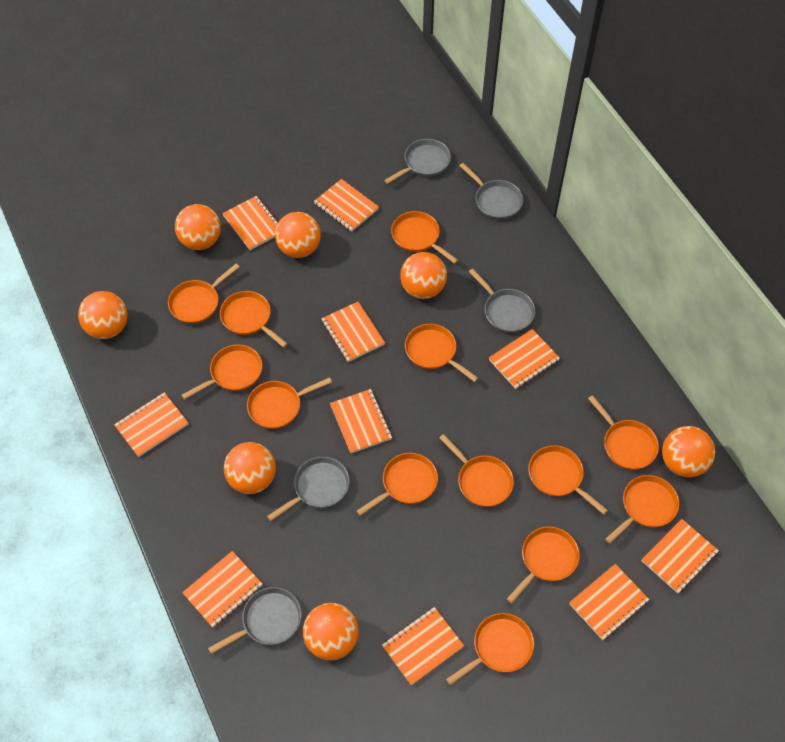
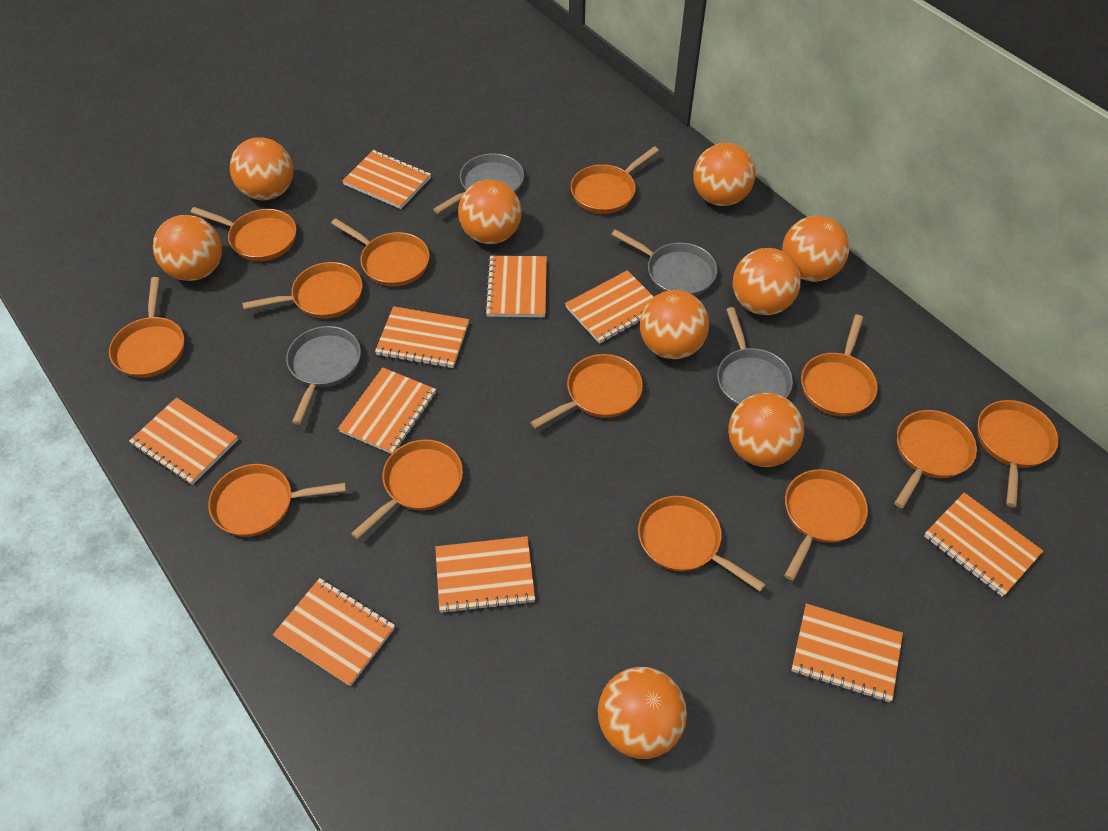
grey pan: 5 -> 4
orange ball: 7 -> 9

